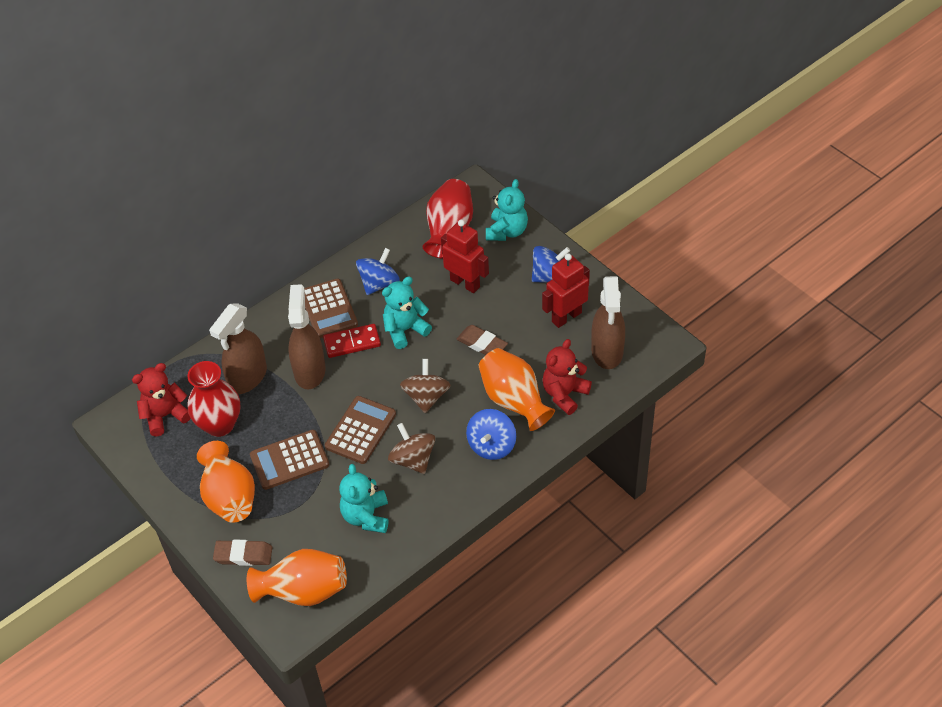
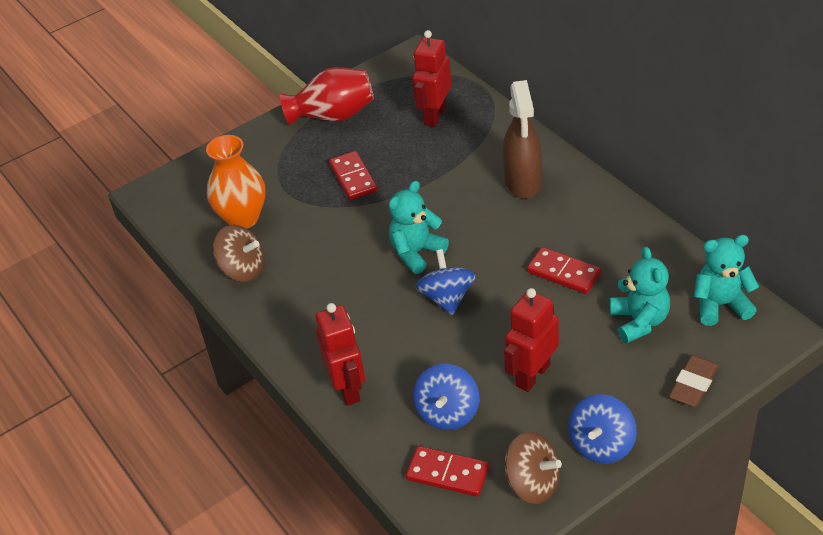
brown calculator: 3 -> 0
brown eraser: 2 -> 1
brown spray bottle: 3 -> 1
orange vase: 3 -> 1
red domino: 1 -> 3
red robot: 2 -> 3
red teddy bear: 2 -> 0
red vase: 2 -> 1

